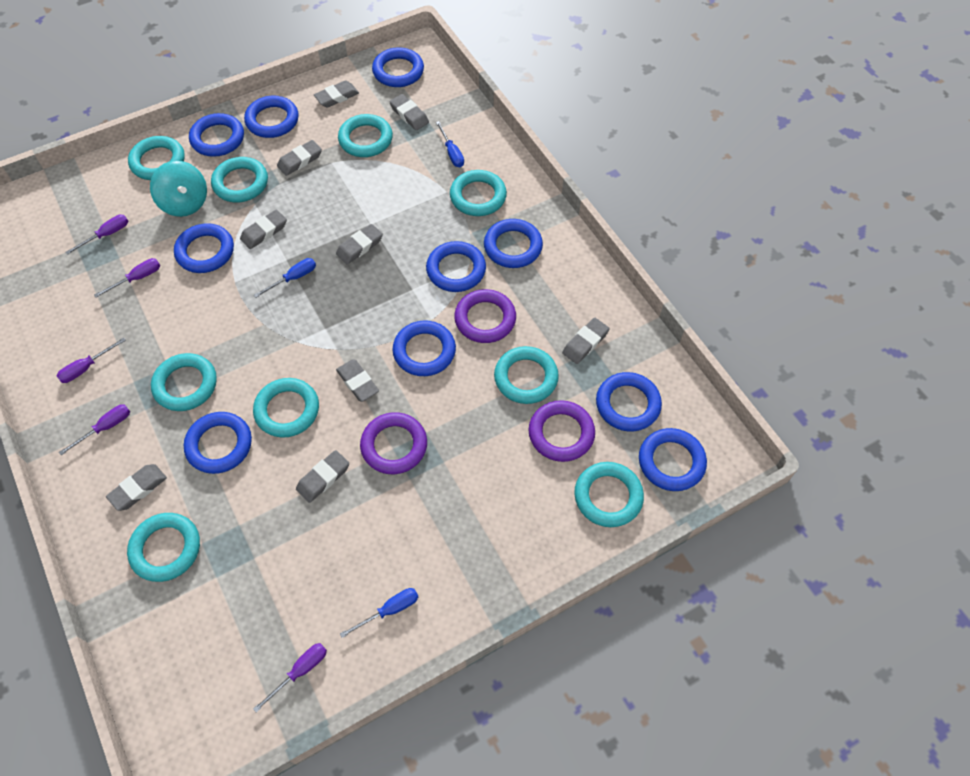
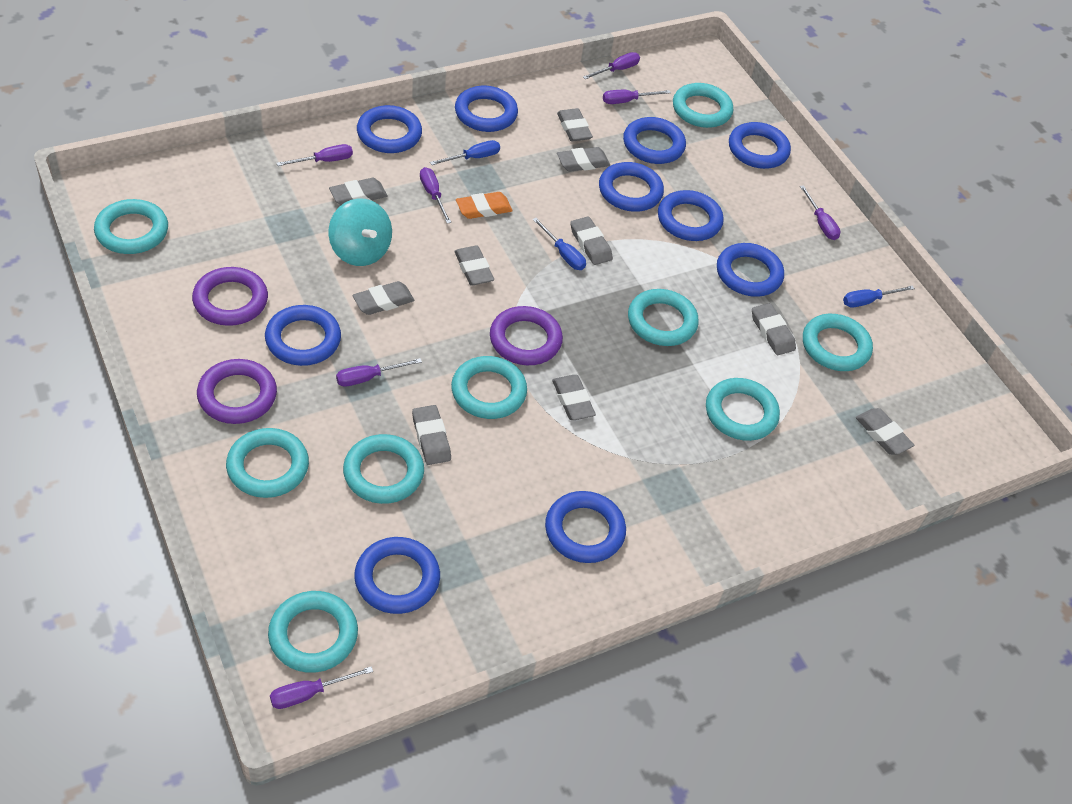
grey eraser: 9 -> 10
orange eraser: 0 -> 1
purple screwdriver: 5 -> 7

